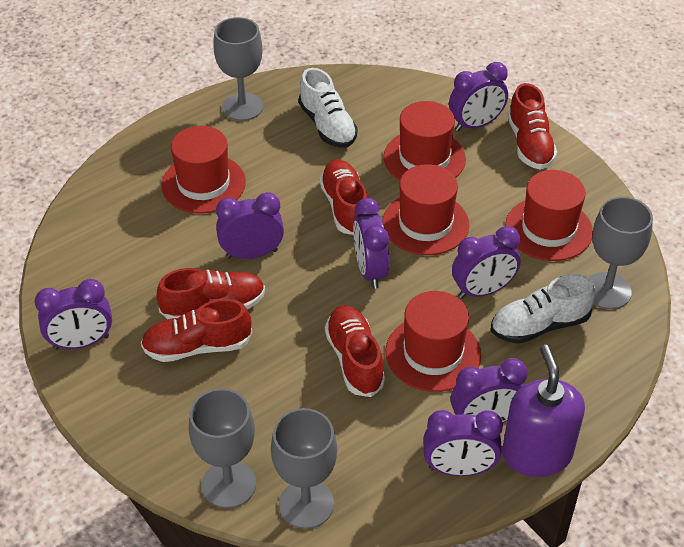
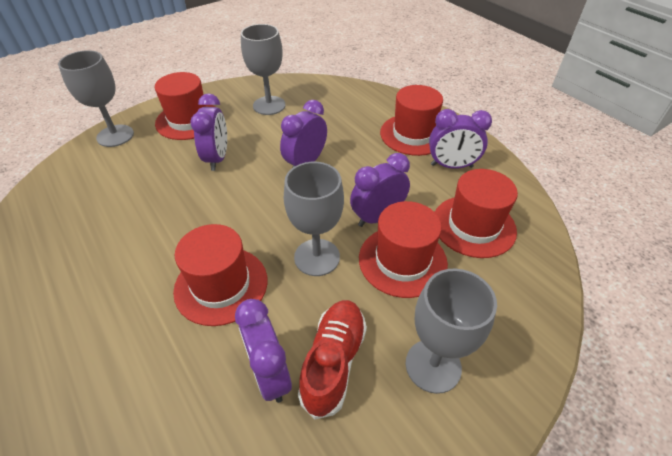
purple clock: 7 -> 5
purple soap dispenser: 1 -> 0
red shoe: 5 -> 1
white shoe: 2 -> 0

